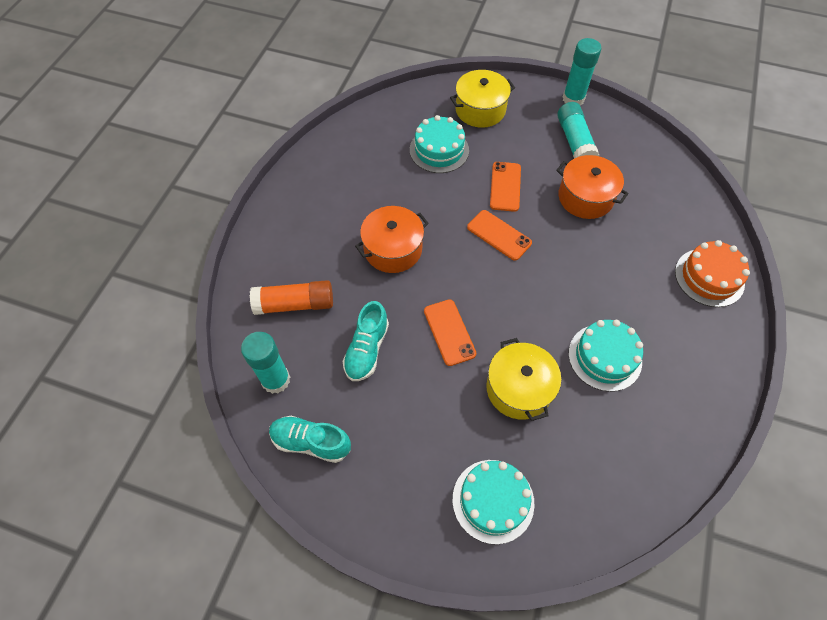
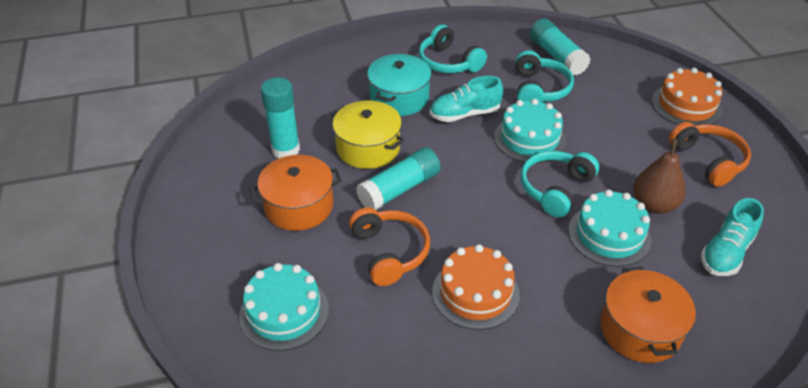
brown pear: 0 -> 1
orange cake: 1 -> 2
orange glue stick: 1 -> 0
orange headphones: 0 -> 2
orange phone: 3 -> 0
turquoise headphones: 0 -> 3
turquoise pot: 0 -> 1
yellow pot: 2 -> 1

